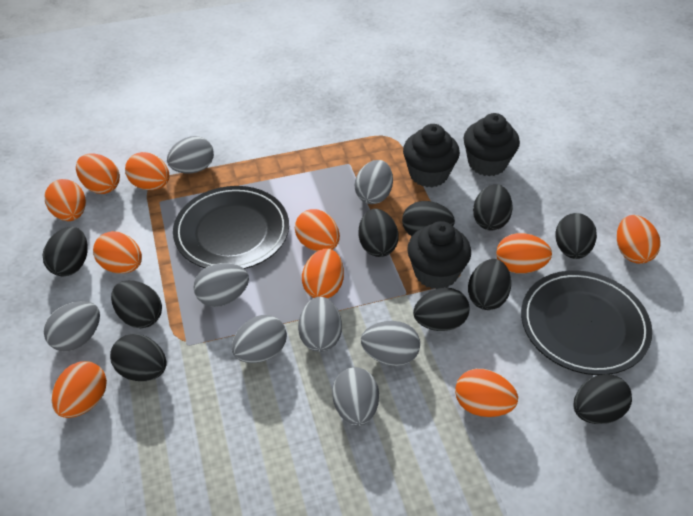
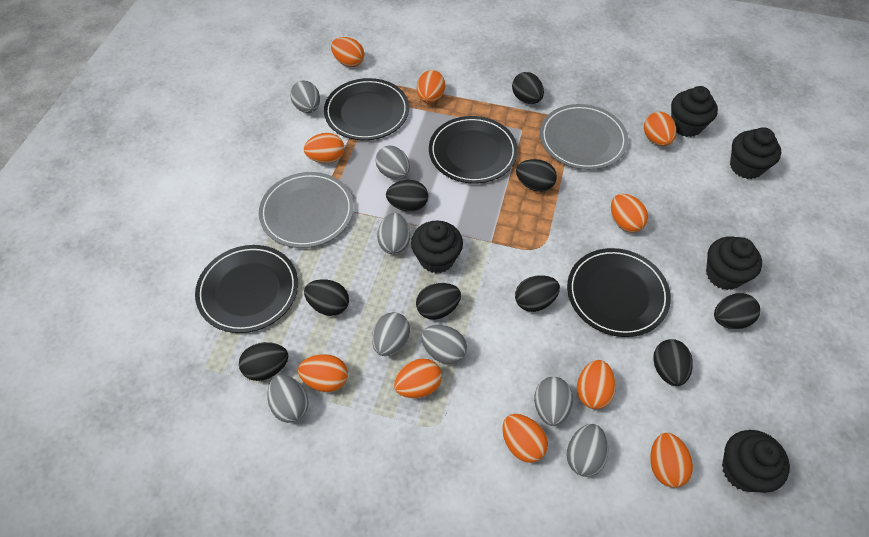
black cupcake: 3 -> 5
black egg: 10 -> 9
black plate: 2 -> 4
grey plate: 0 -> 2

